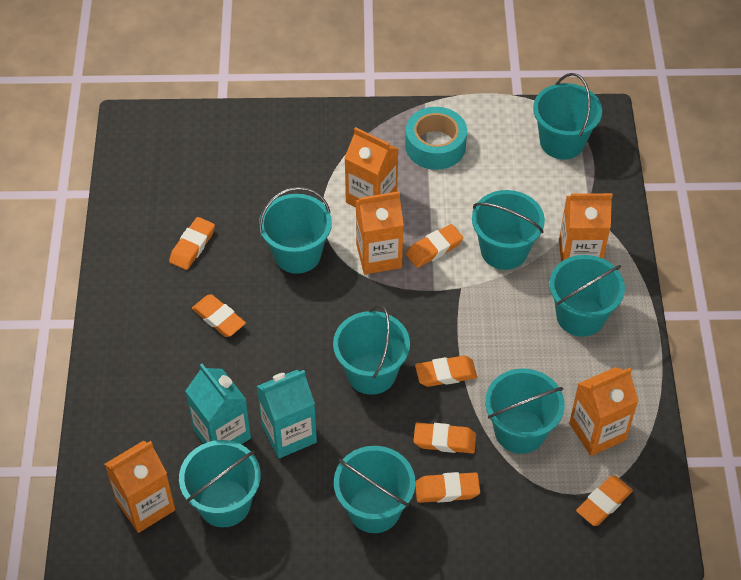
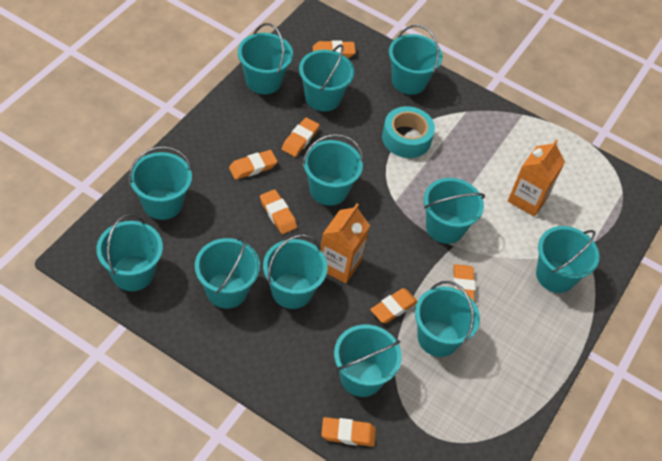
orange carton: 5 -> 2
turquoise bucket: 8 -> 12
turquoise carton: 2 -> 0

